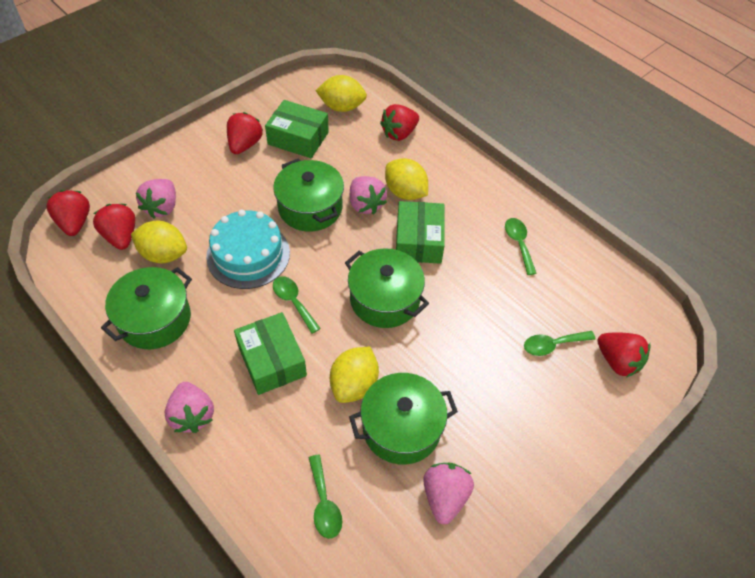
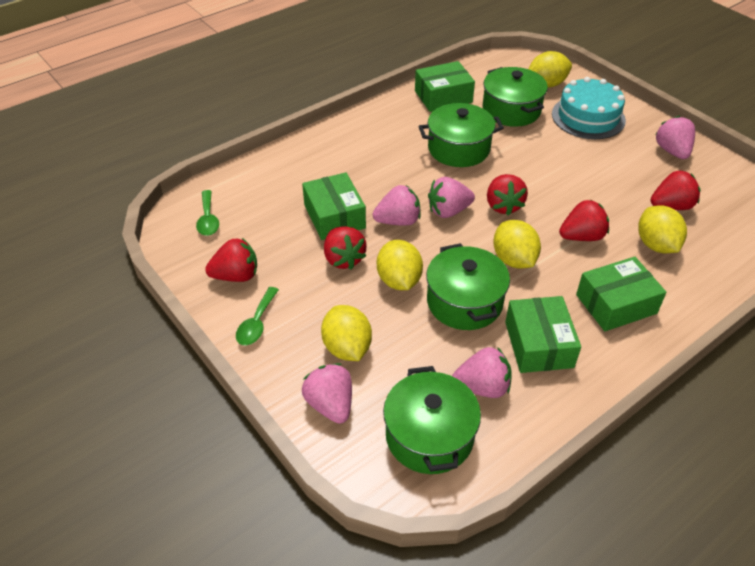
green box: 3 -> 4
green spoon: 4 -> 2
pink strawberry: 4 -> 5
yellow lemon: 4 -> 5

